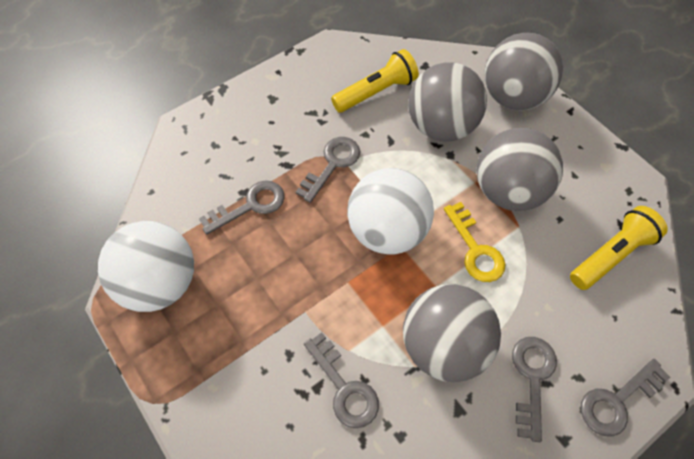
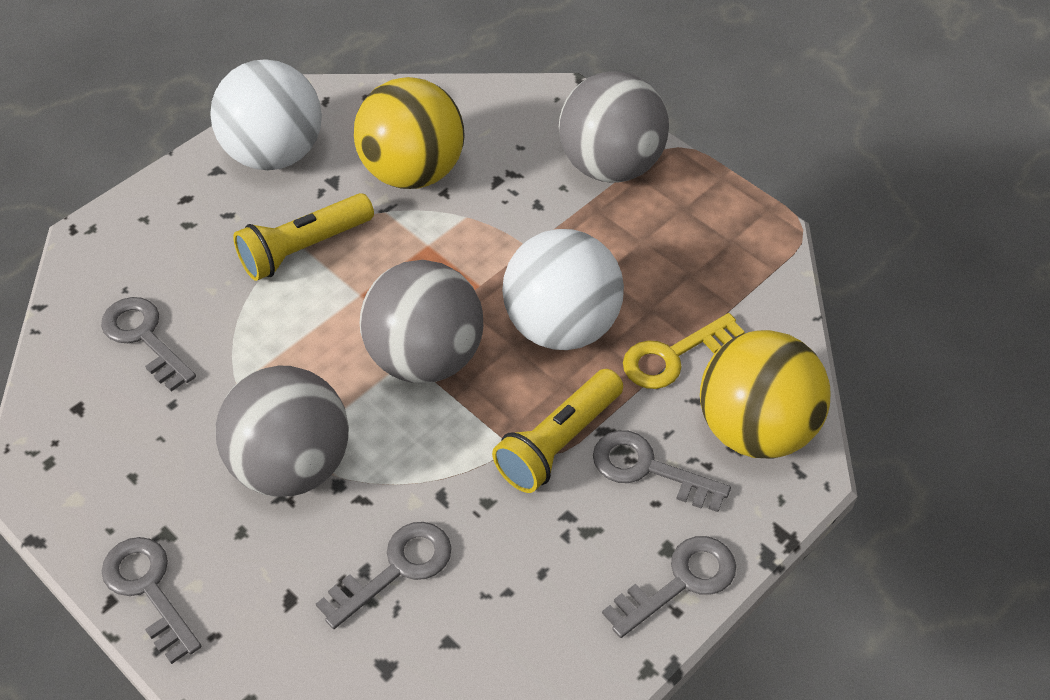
grey ball: 4 -> 3
yellow ball: 0 -> 2

